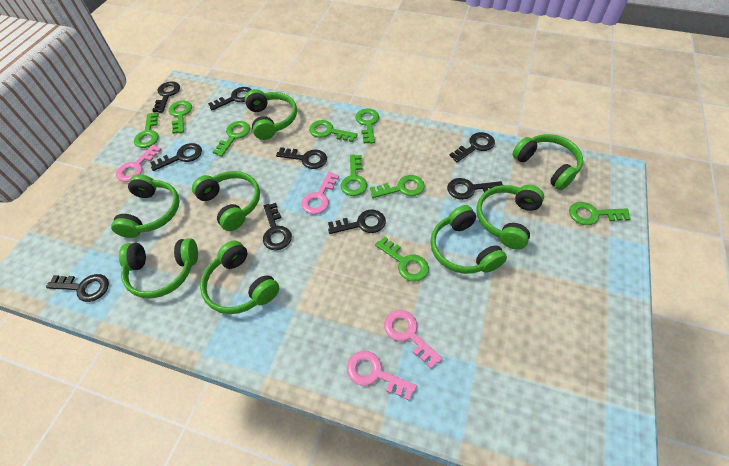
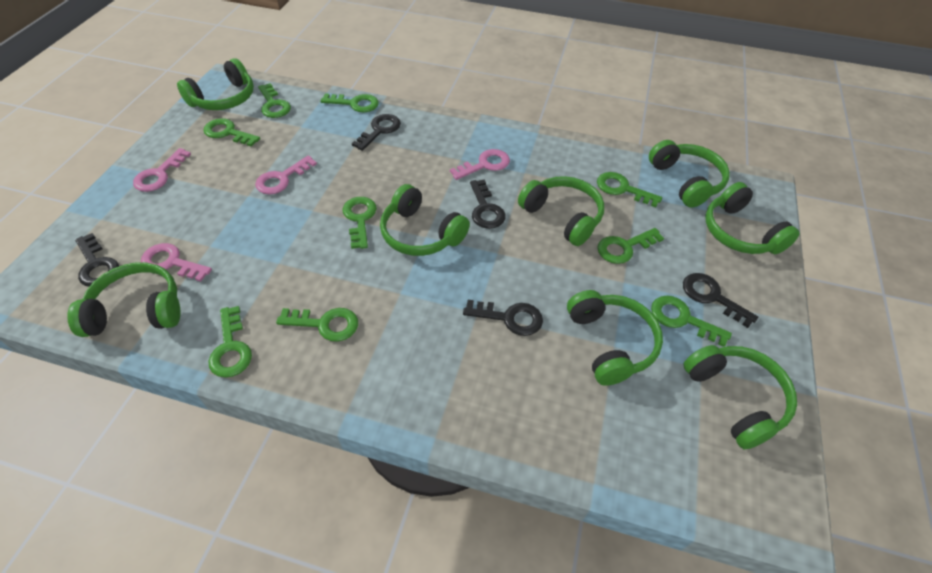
black key: 9 -> 5

